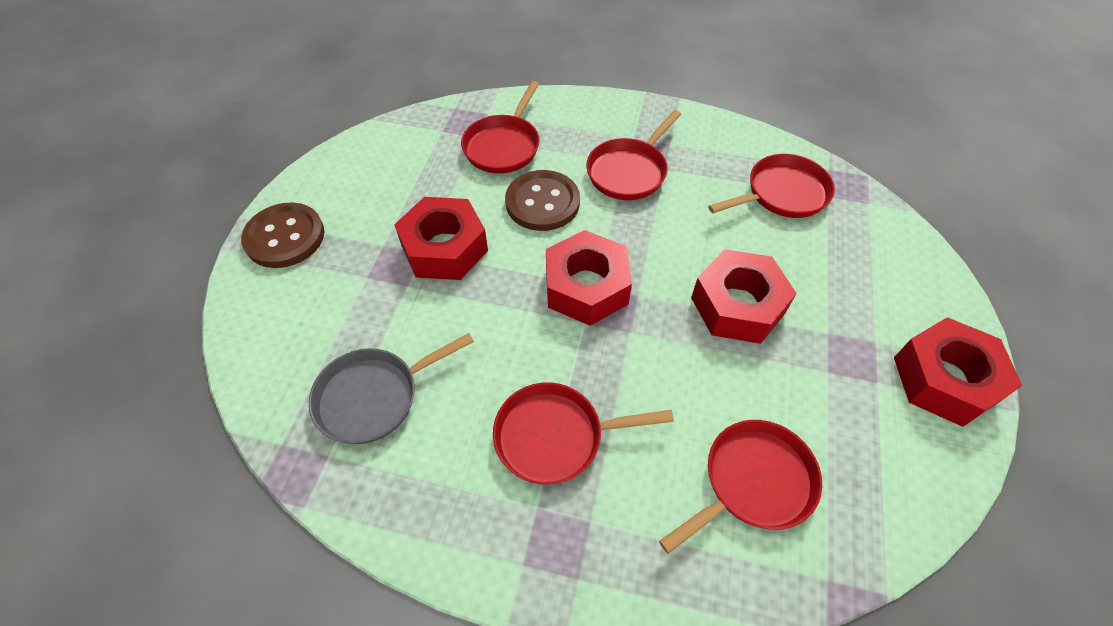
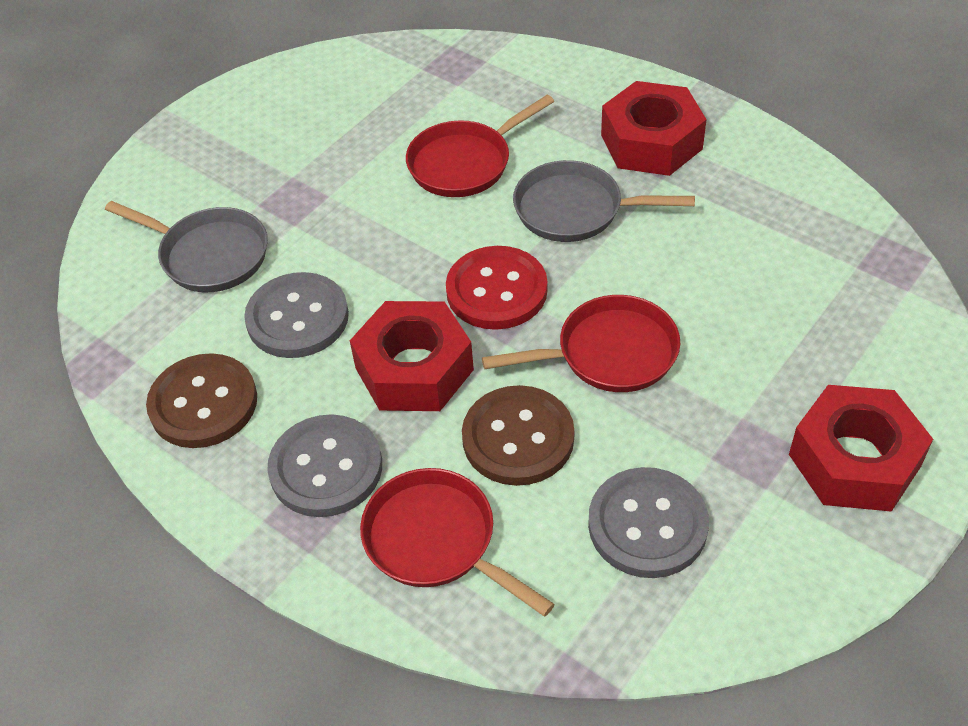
grey button: 0 -> 3
grey pan: 1 -> 2
red button: 0 -> 1
red nut: 4 -> 3
red pan: 5 -> 3

